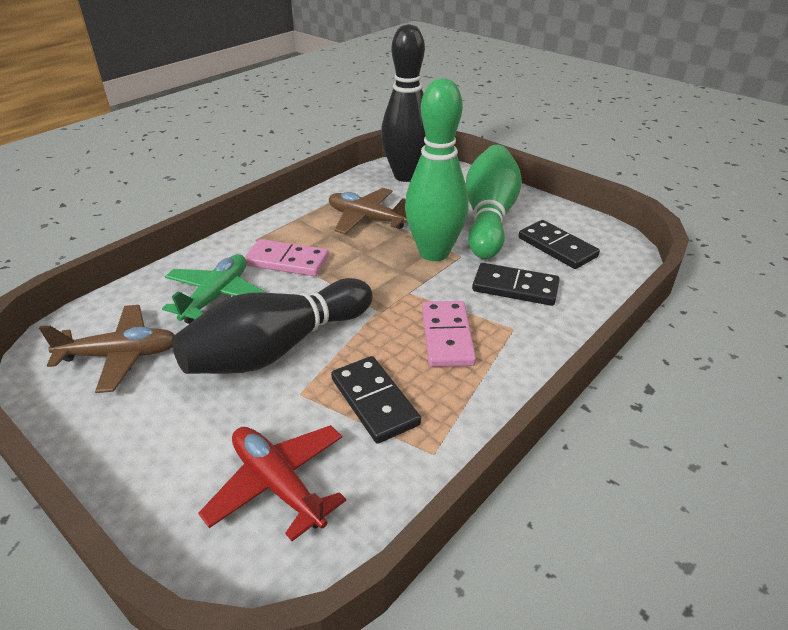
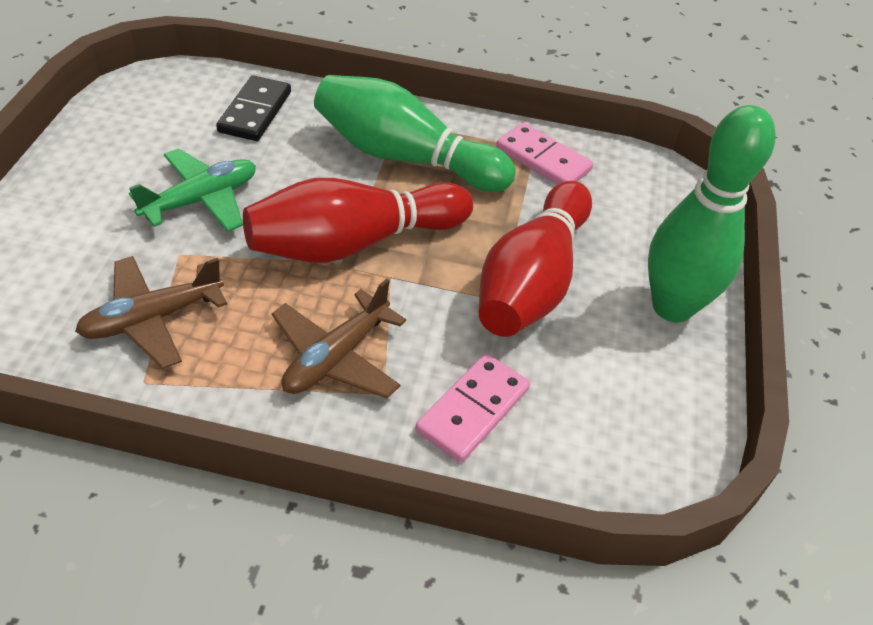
black bowling pin: 2 -> 0
black domino: 3 -> 1
red bowling pin: 0 -> 2
red plane: 1 -> 0

